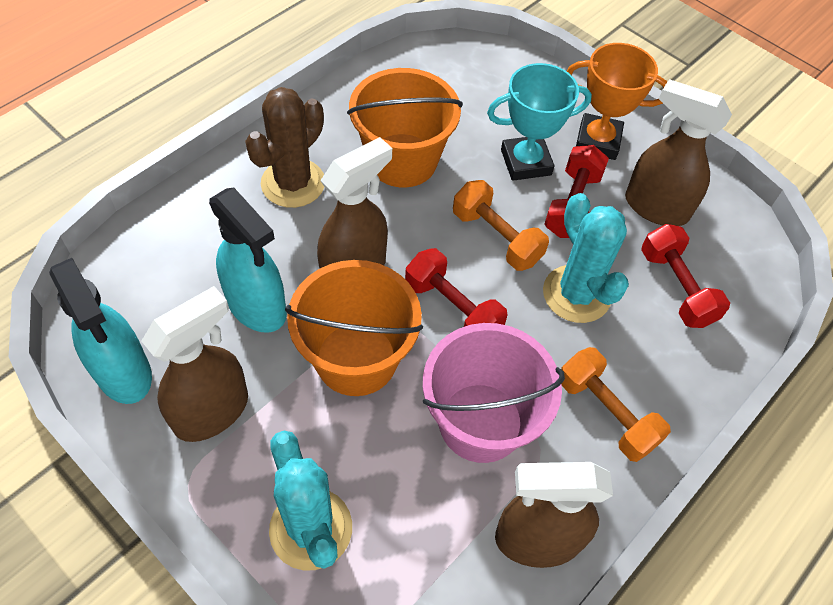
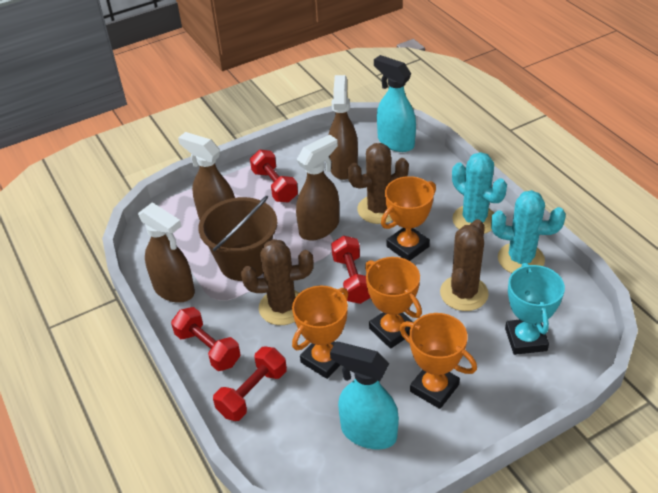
brown bucket: 0 -> 1
brown cactus: 1 -> 3
orange bucket: 2 -> 0
orange dumbbell: 2 -> 0
orange trophy: 1 -> 4
pink bucket: 1 -> 0
red dumbbell: 3 -> 4

